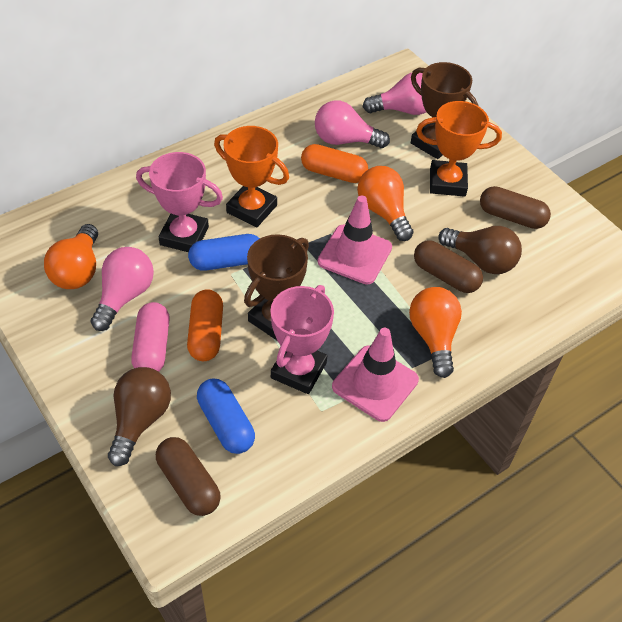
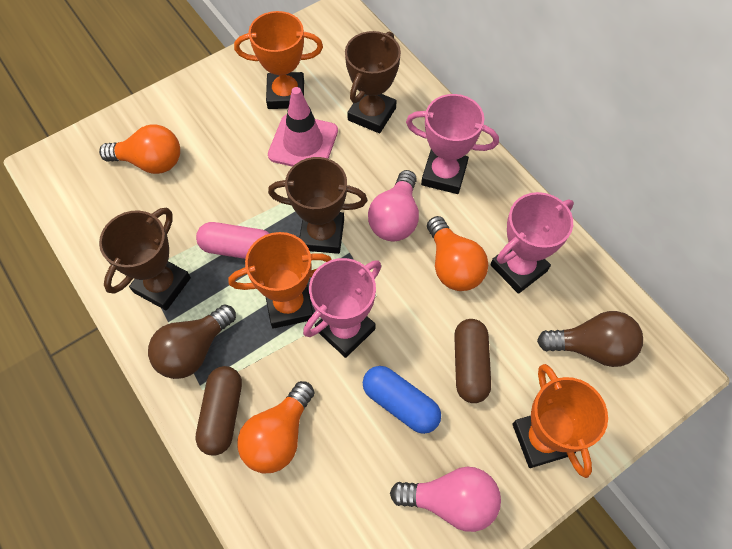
blue capsule: 2 -> 1
brown capsule: 3 -> 2
brown trophy: 2 -> 3
orange capsule: 2 -> 0
orange trophy: 2 -> 3
pink light bulb: 3 -> 2
pink traffic cone: 2 -> 1
pink trophy: 2 -> 3

